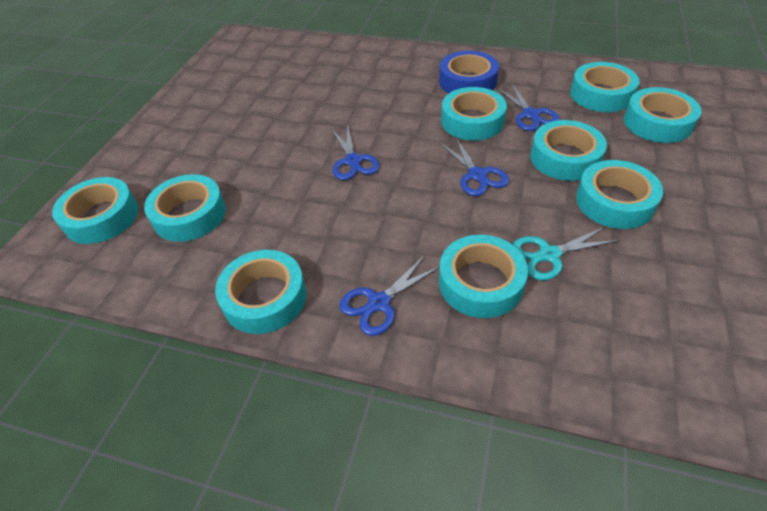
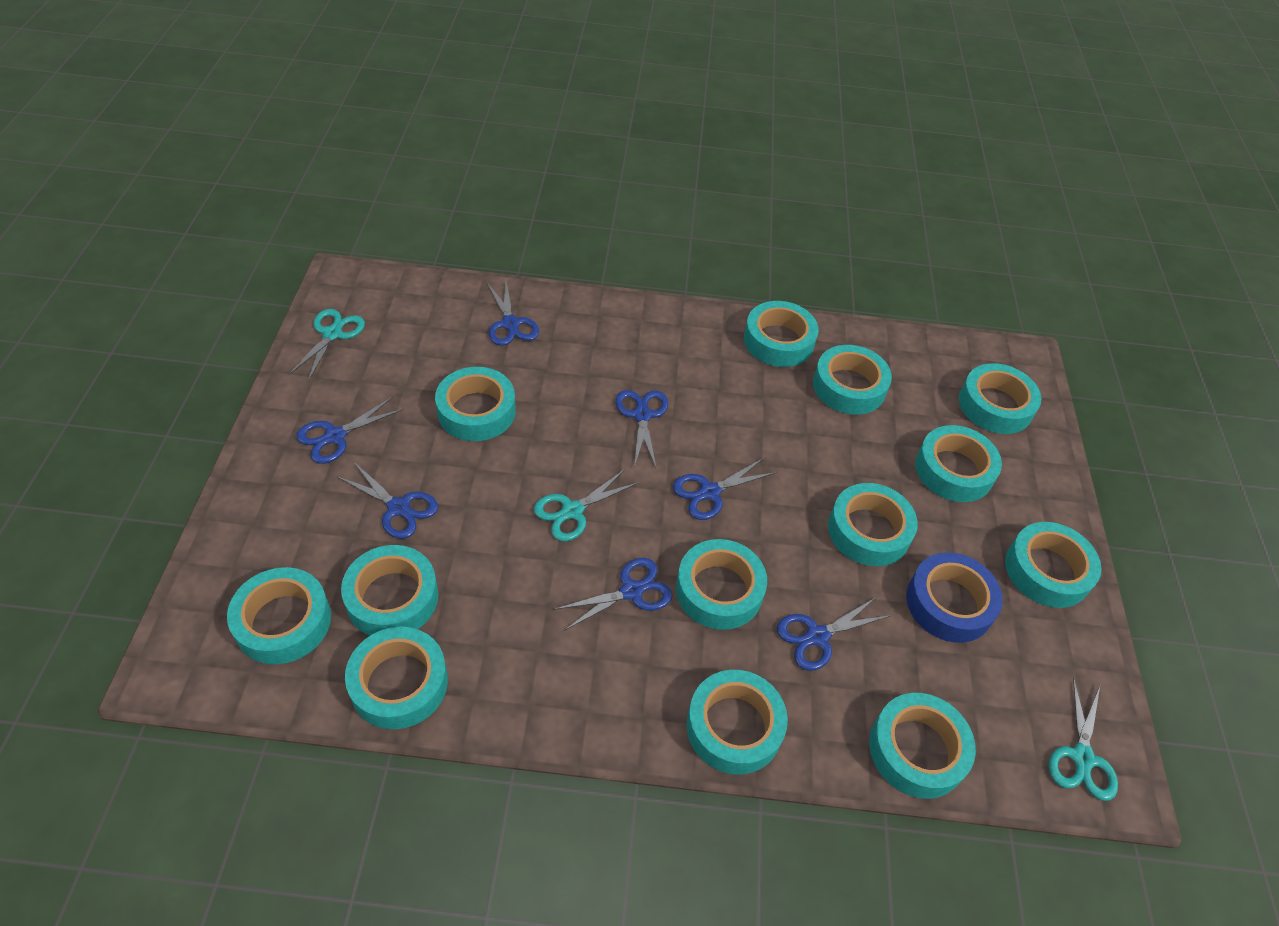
blue scissors: 4 -> 7
turquoise scissors: 1 -> 3
turquoise tape: 9 -> 13

